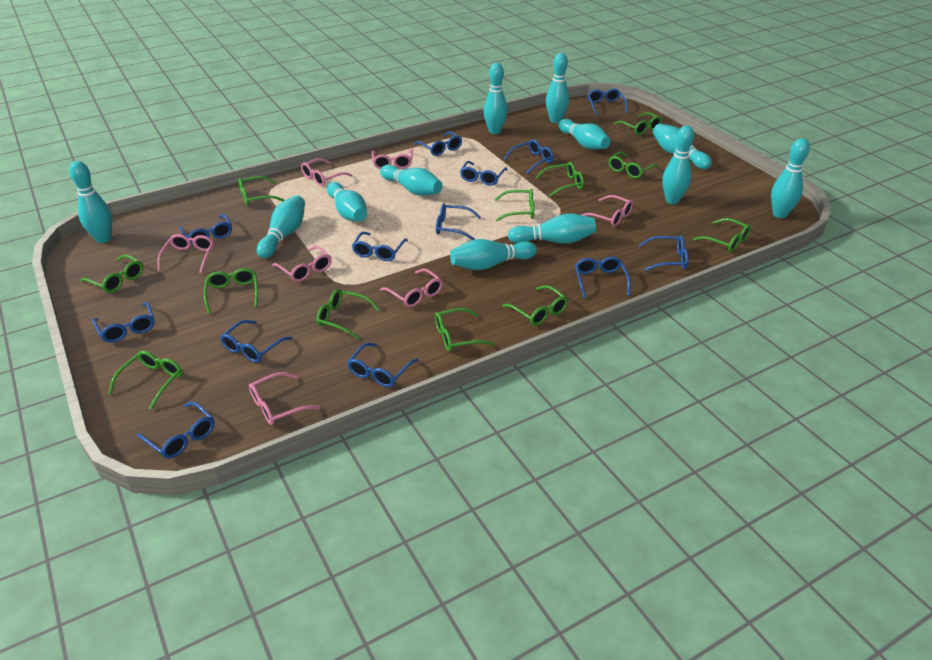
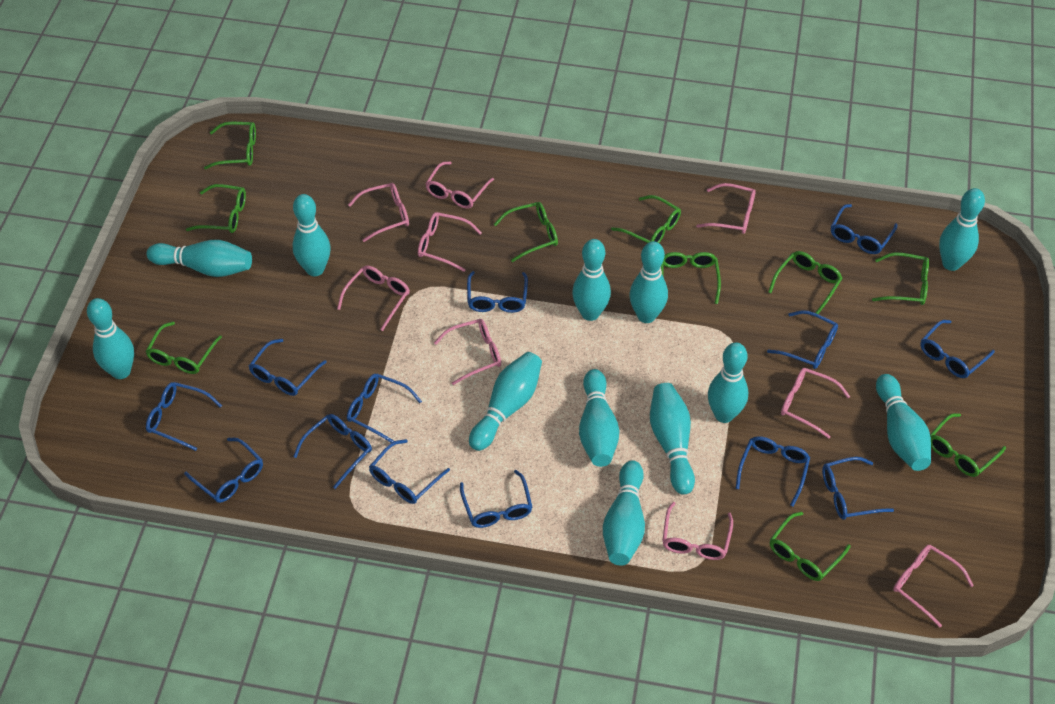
green glasses: 12 -> 10
pink glasses: 7 -> 9

